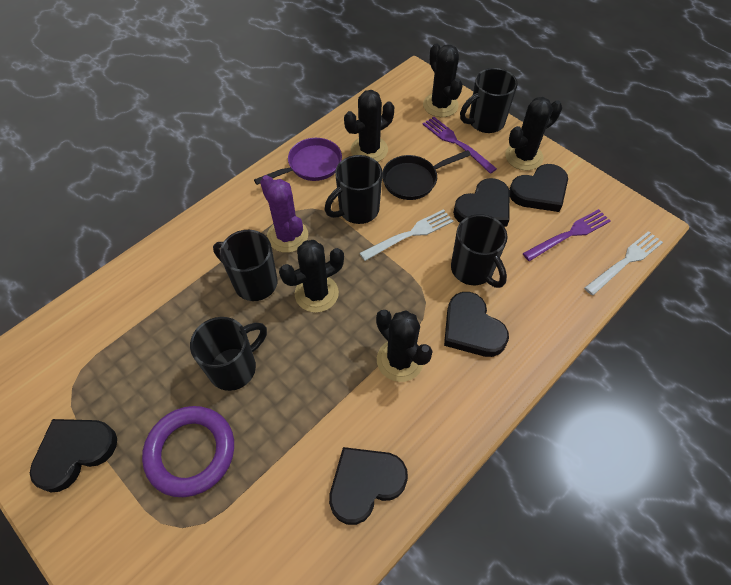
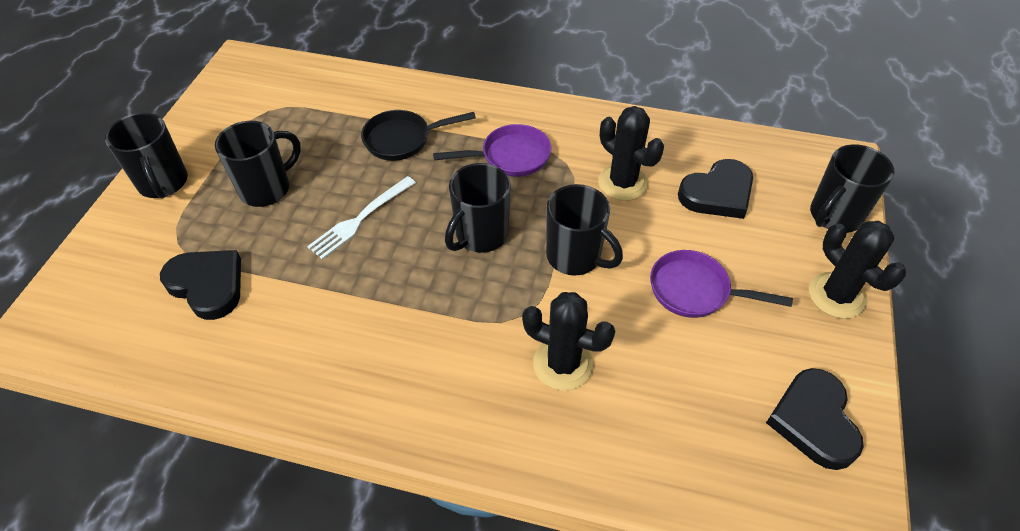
black cactus: 5 -> 3
black heart: 5 -> 3
purple cactus: 1 -> 0
purple fork: 2 -> 0
purple pan: 1 -> 2
purple ring: 1 -> 0
white fork: 2 -> 1

